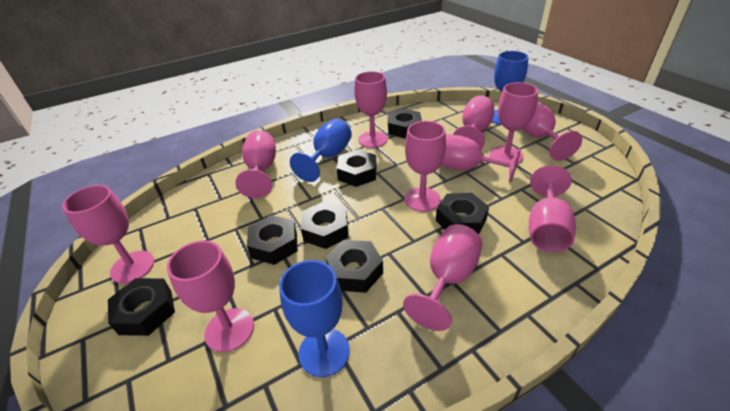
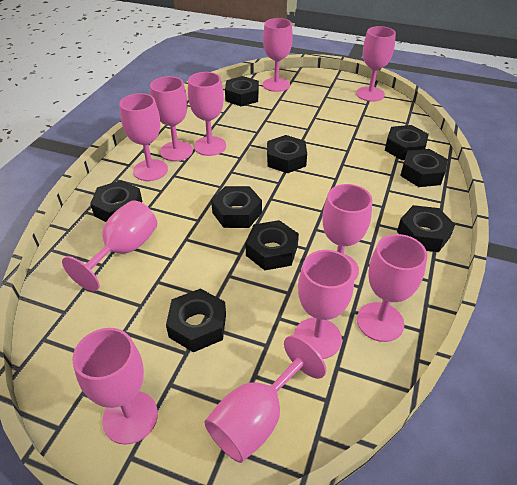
black nut: 7 -> 9
blue goblet: 3 -> 0

